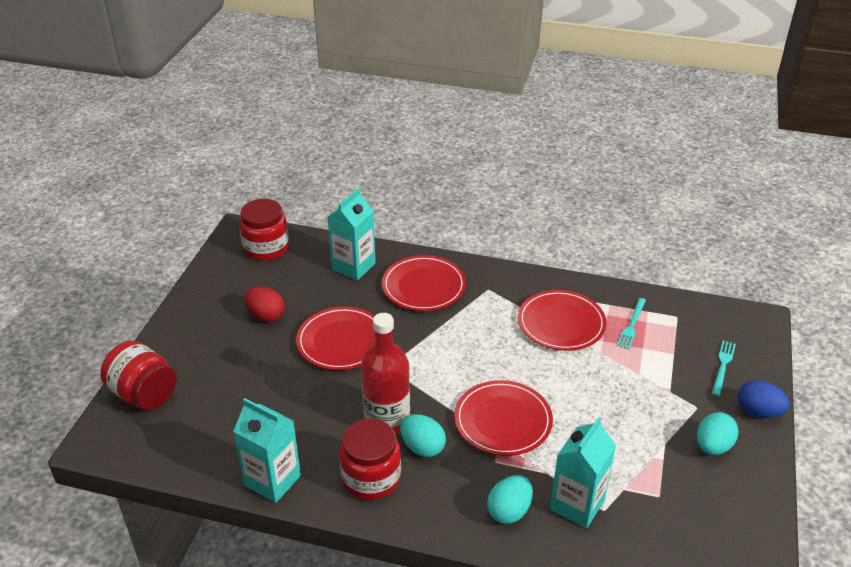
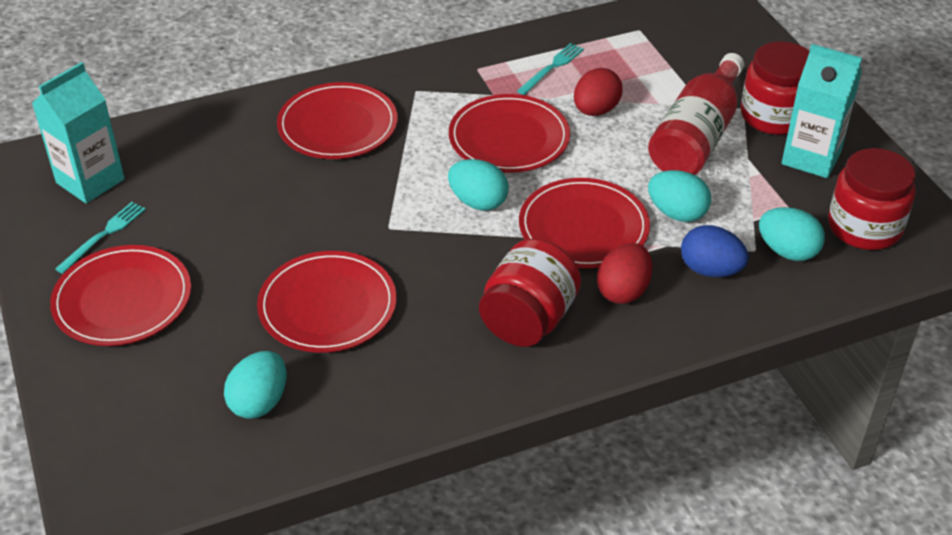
red egg: 1 -> 2
red plate: 4 -> 5
turquoise carton: 3 -> 2
turquoise egg: 3 -> 4

